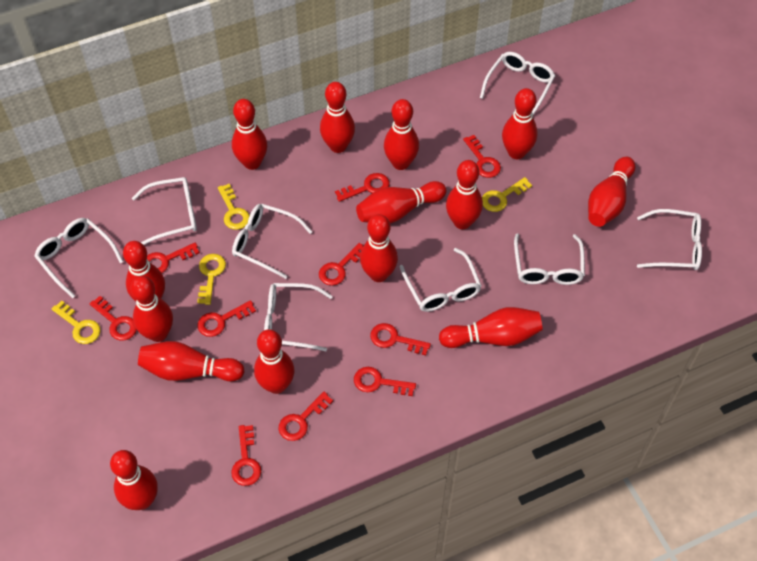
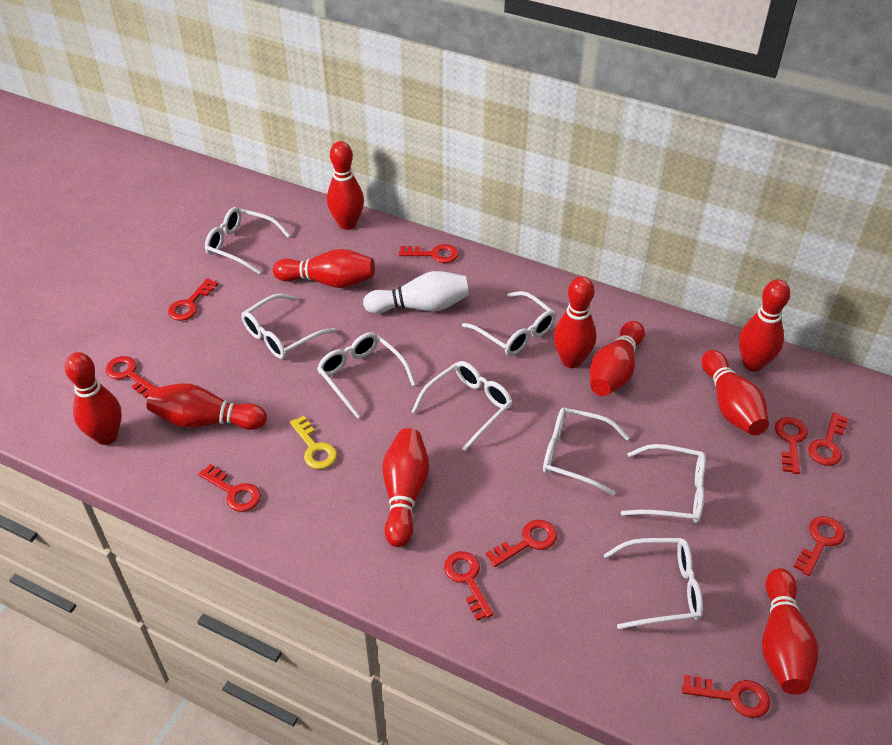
red bowling pin: 14 -> 10
white bowling pin: 0 -> 1
yellow key: 4 -> 1

